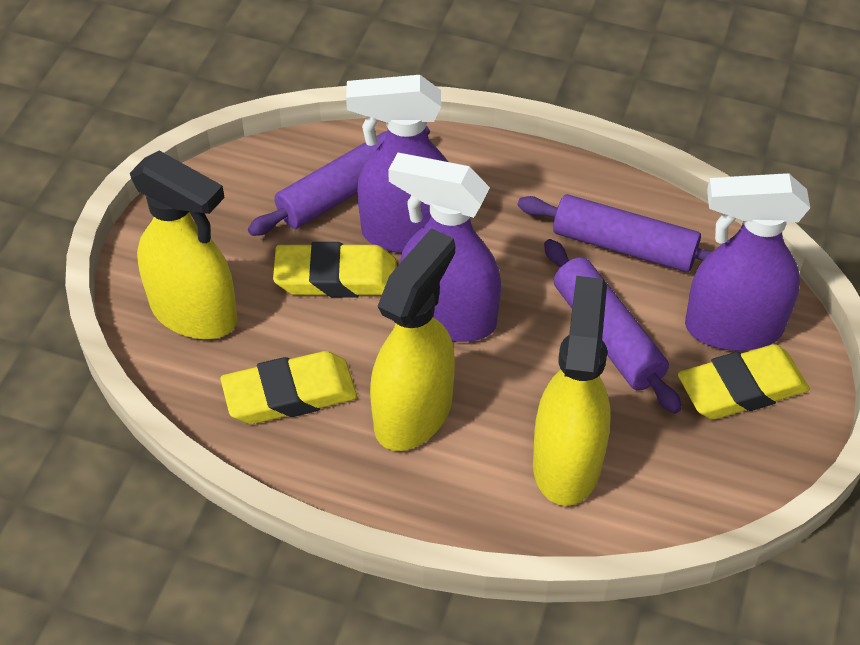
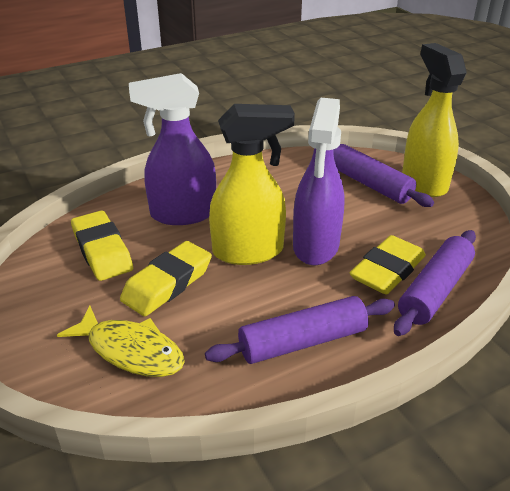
purple spray bottle: 3 -> 2
yellow fish: 0 -> 1
yellow spray bottle: 3 -> 2

